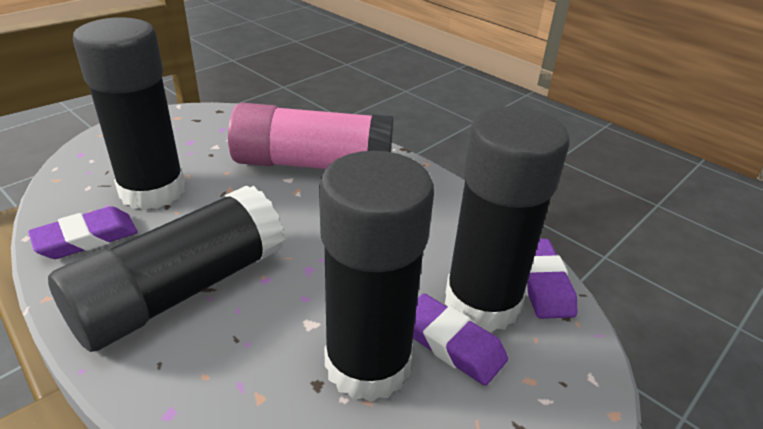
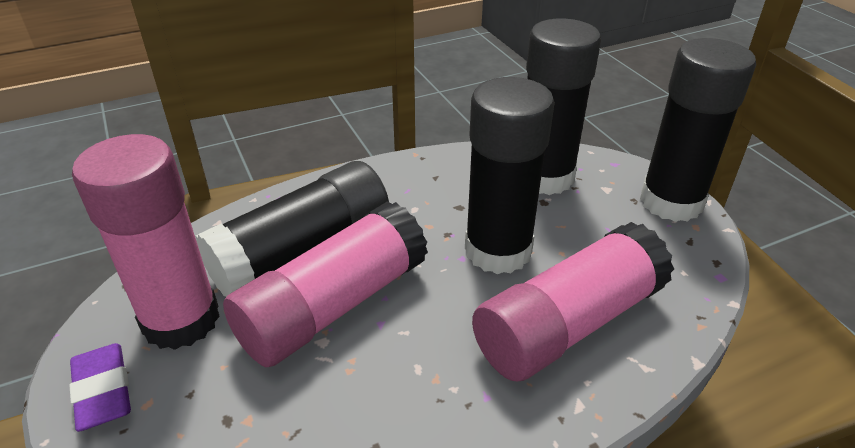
pink glue stick: 1 -> 3
purple eraser: 3 -> 1

